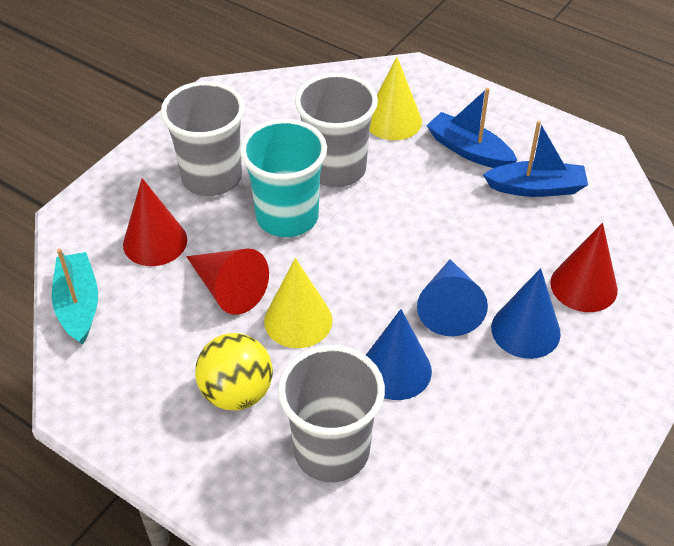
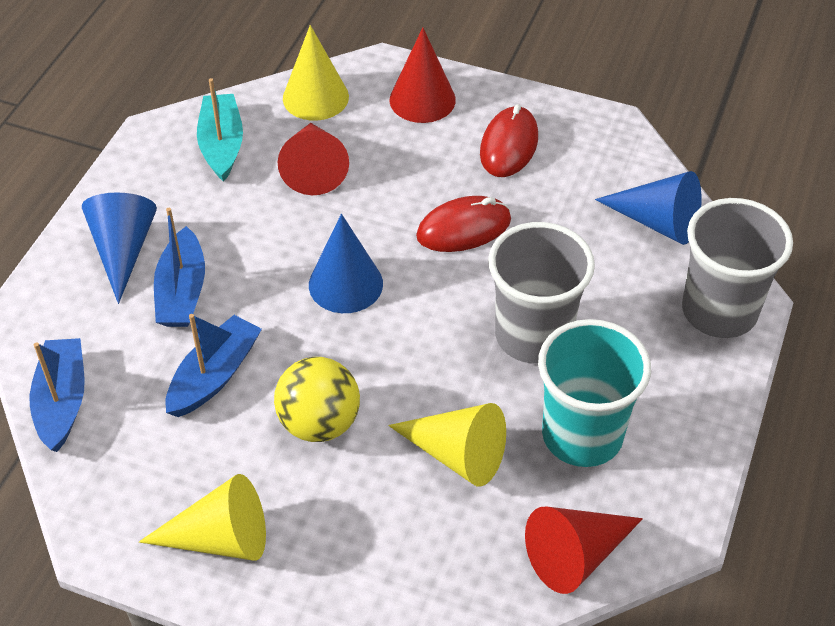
blue boat: 2 -> 3
grey cup: 3 -> 2
red mouse: 0 -> 2
yellow cone: 2 -> 3

